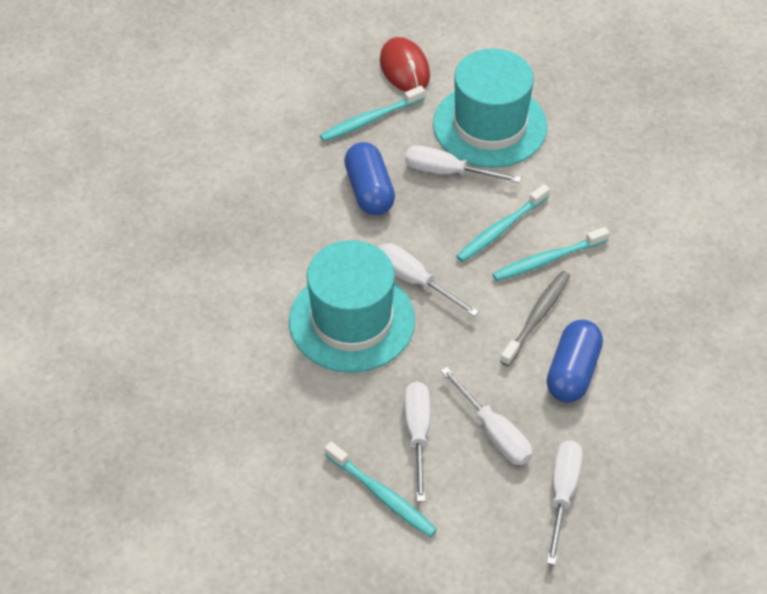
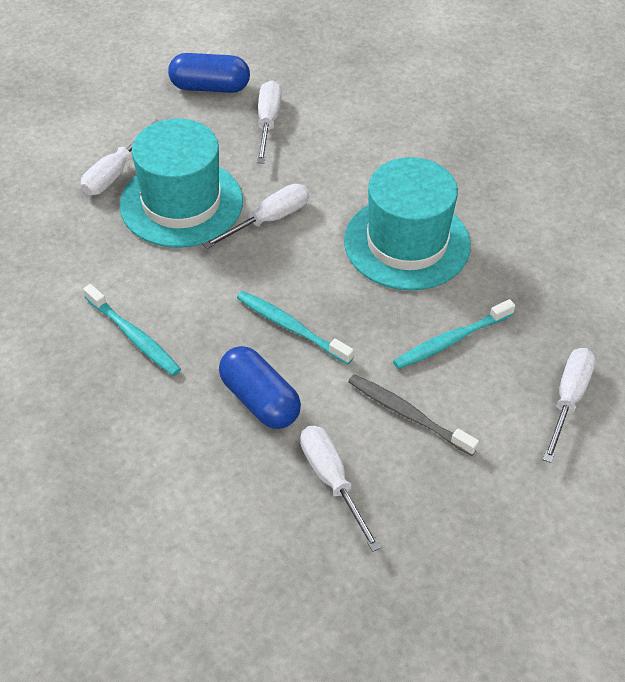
red mouse: 1 -> 0
turquoise toothbrush: 4 -> 3

